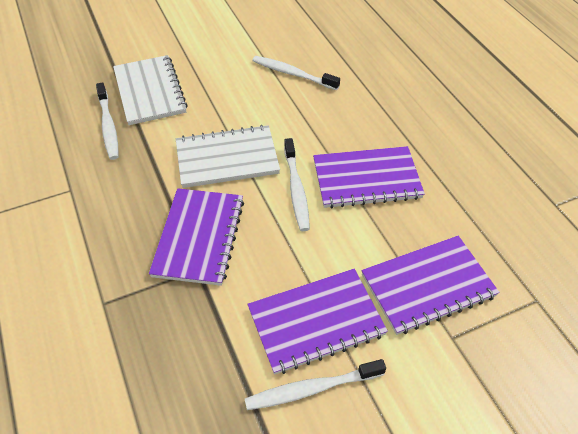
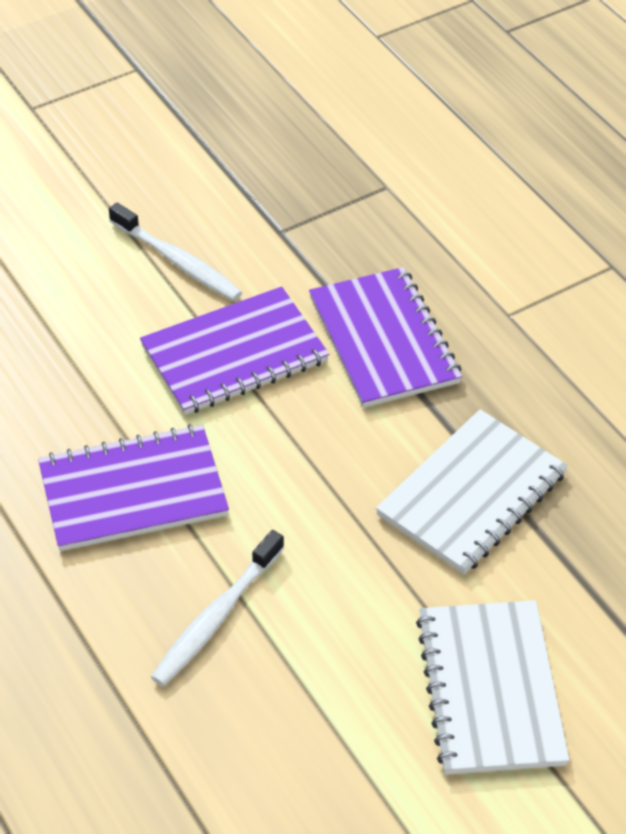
purple notebook: 4 -> 3
white toothbrush: 4 -> 2

